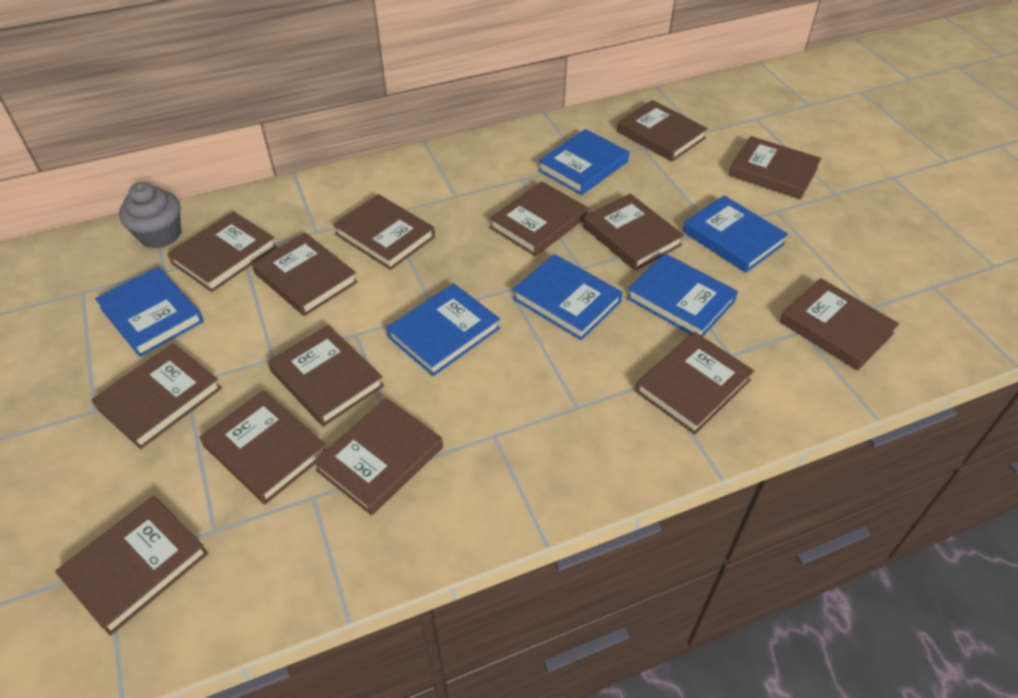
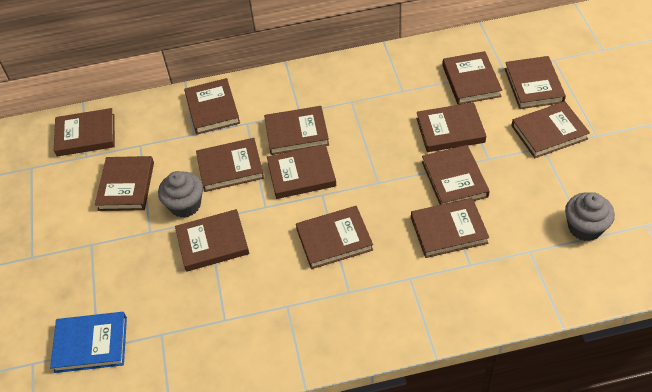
blue book: 6 -> 1
grey cupcake: 1 -> 2

